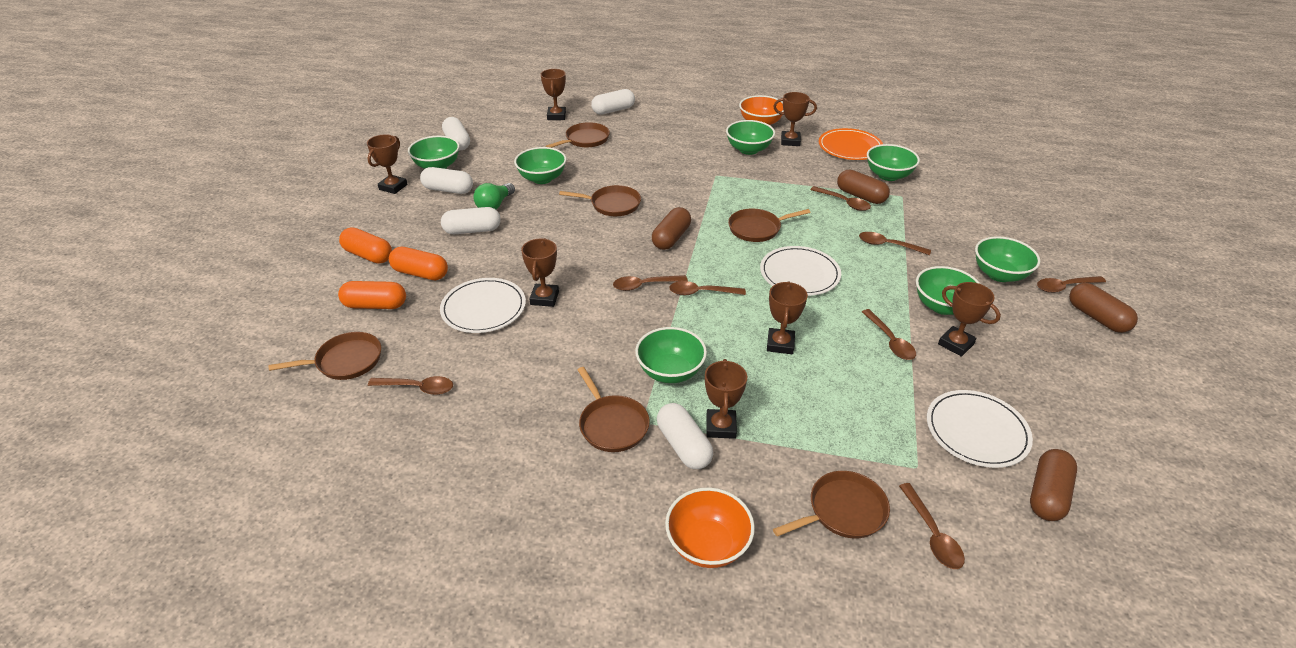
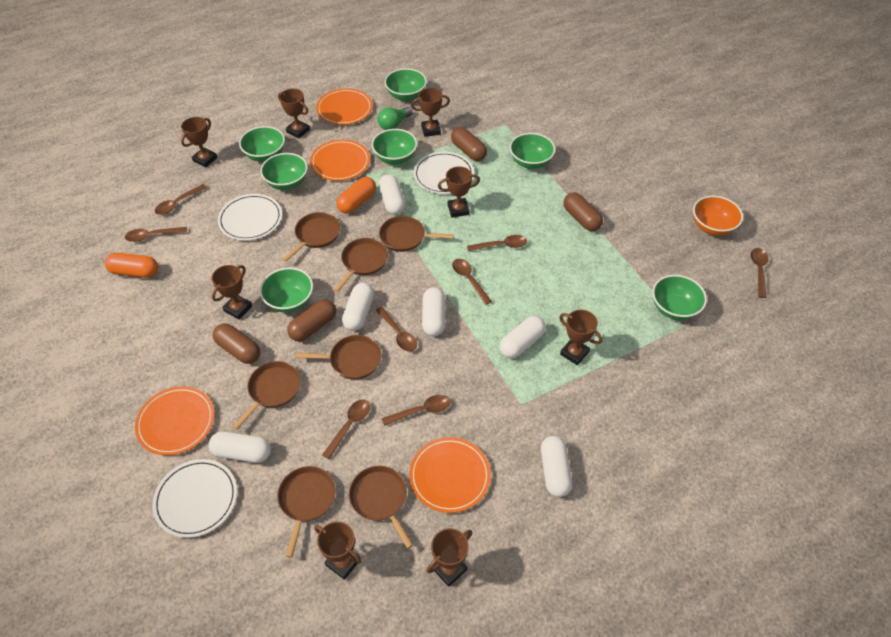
brown pan: 6 -> 7
brown trophy: 7 -> 8
orange bowl: 2 -> 1
orange capsule: 3 -> 2
orange plate: 1 -> 4
white capsule: 5 -> 6

